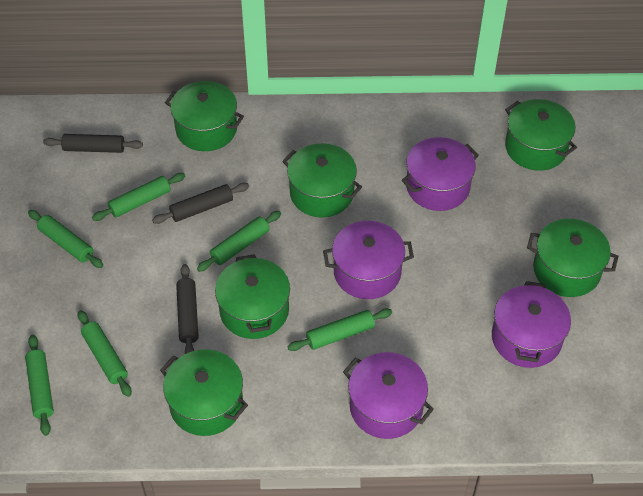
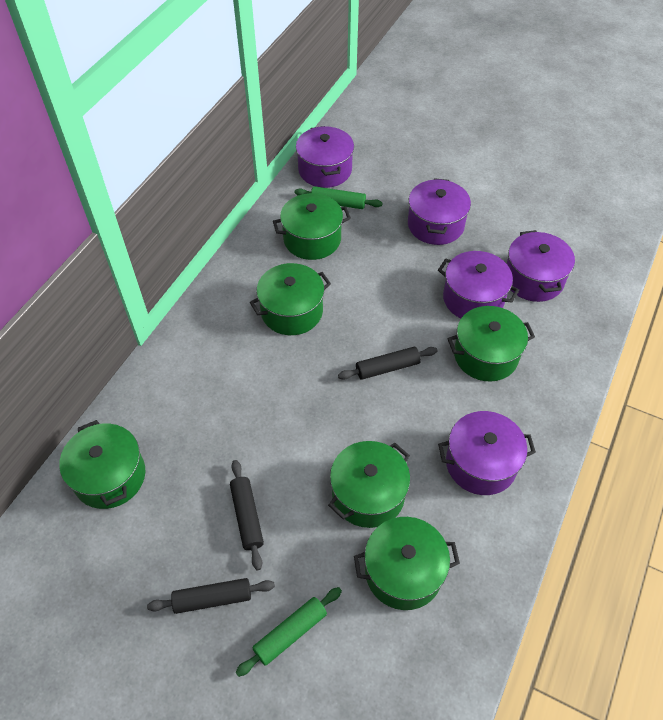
green rolling pin: 6 -> 2
purple pot: 4 -> 5

